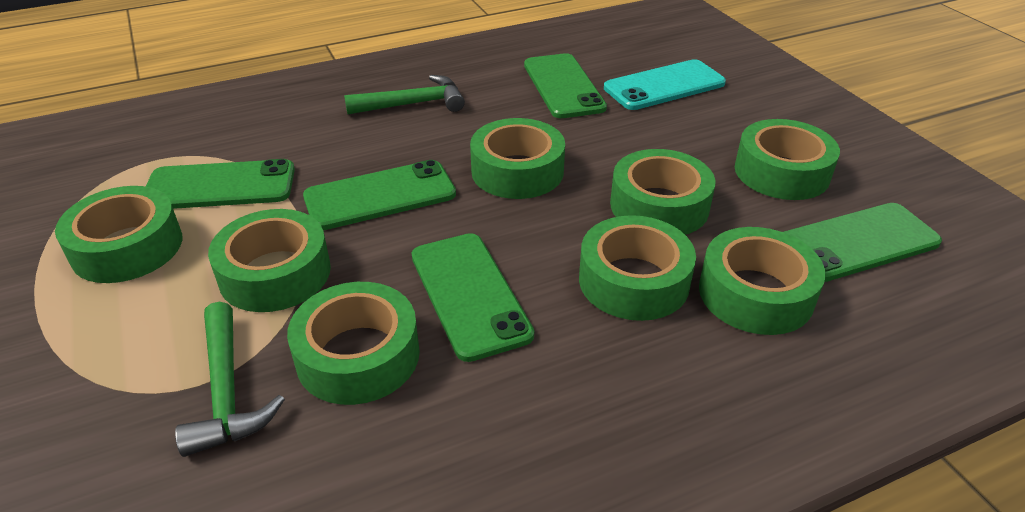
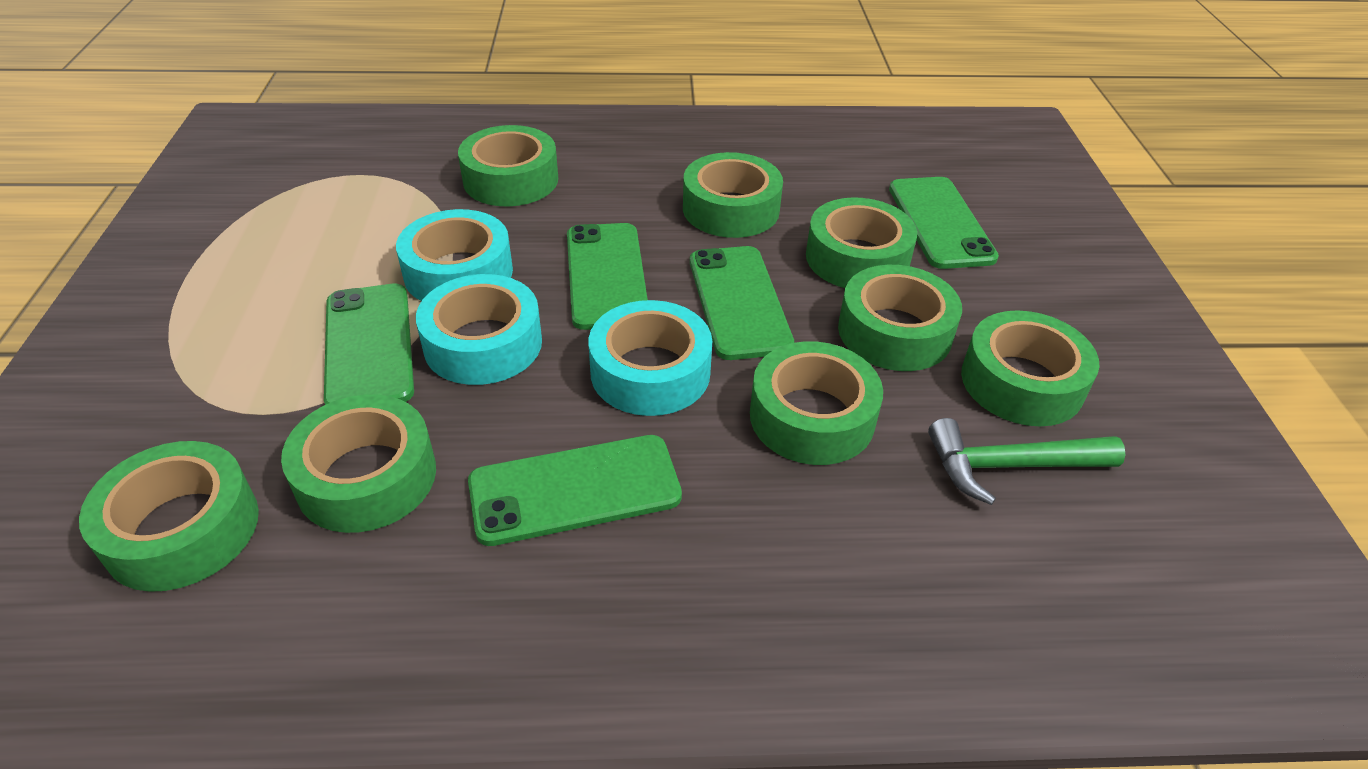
green hammer: 2 -> 1
turquoise phone: 1 -> 0
turquoise tape: 0 -> 3

